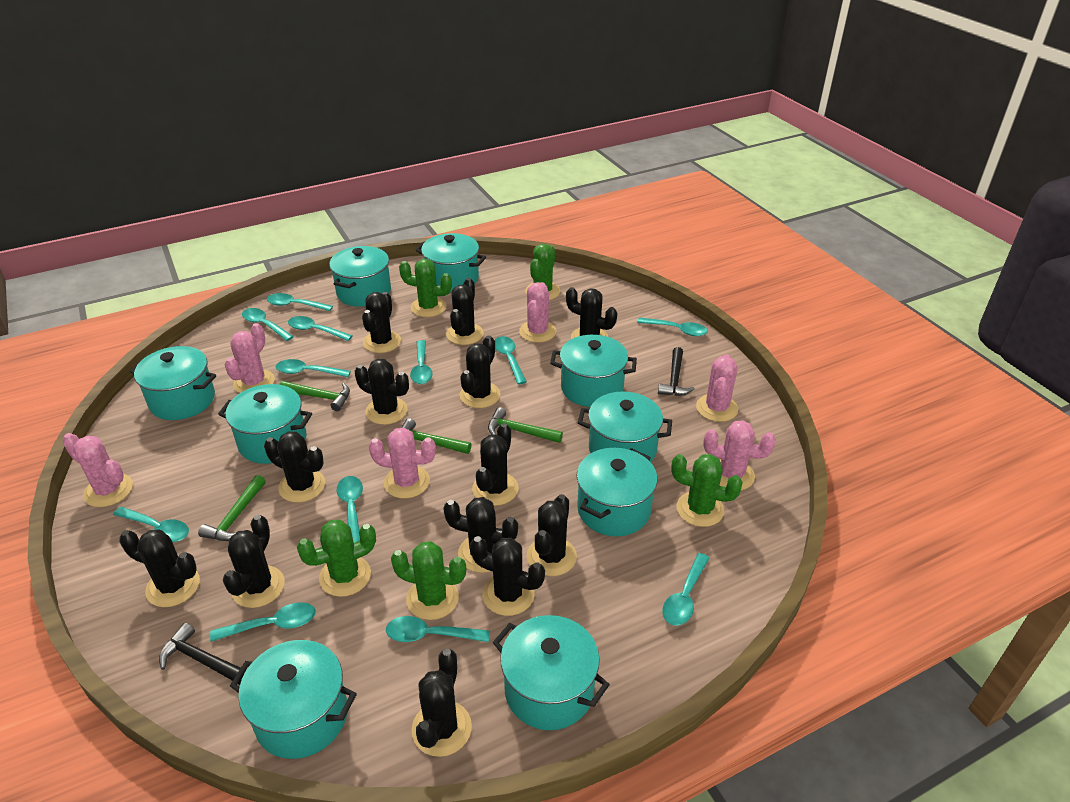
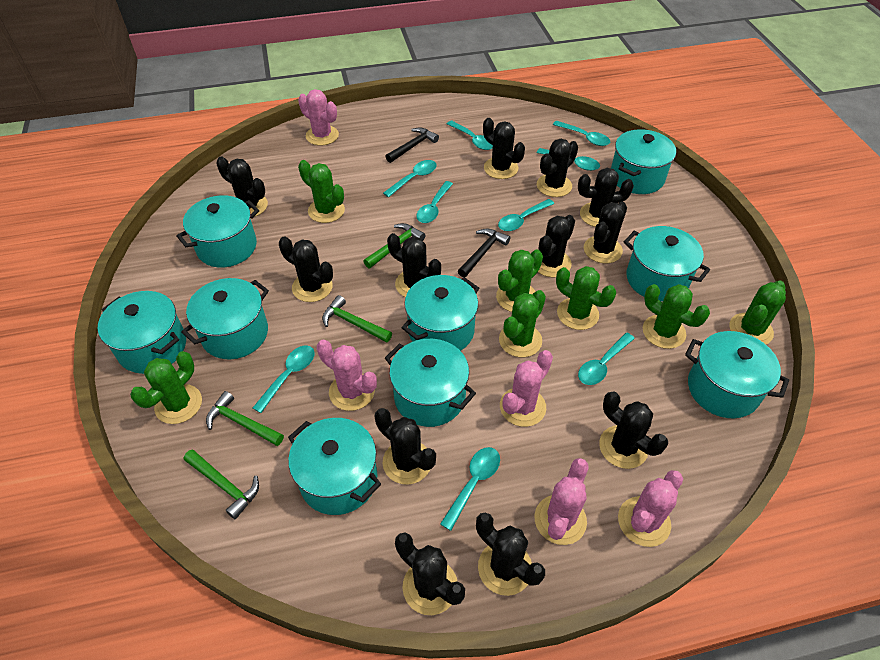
black cactus: 13 -> 12
green cactus: 5 -> 7
pink cactus: 6 -> 5
turquoise spoon: 12 -> 9

